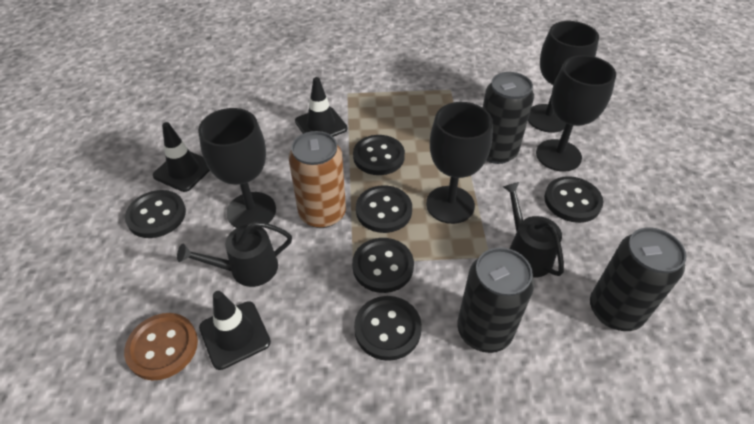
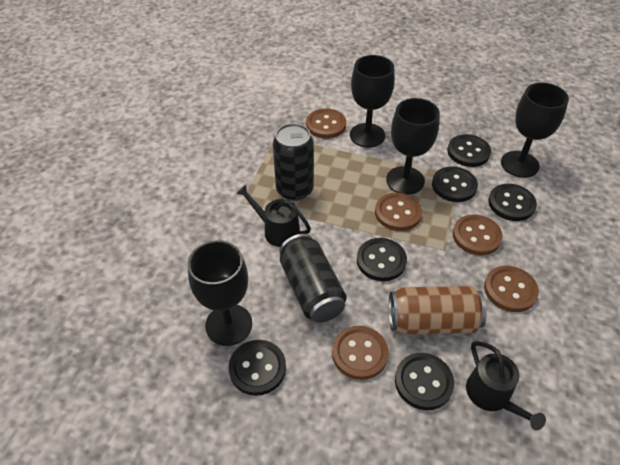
black can: 3 -> 2
black traffic cone: 3 -> 0
brown button: 1 -> 5

